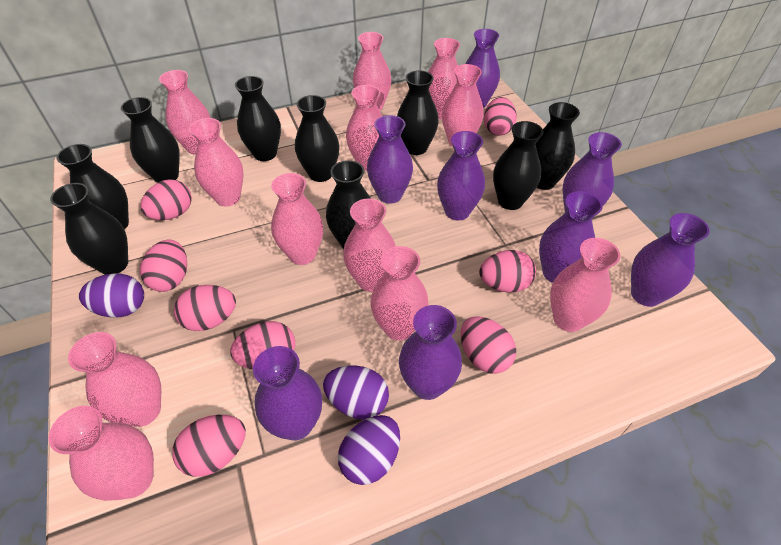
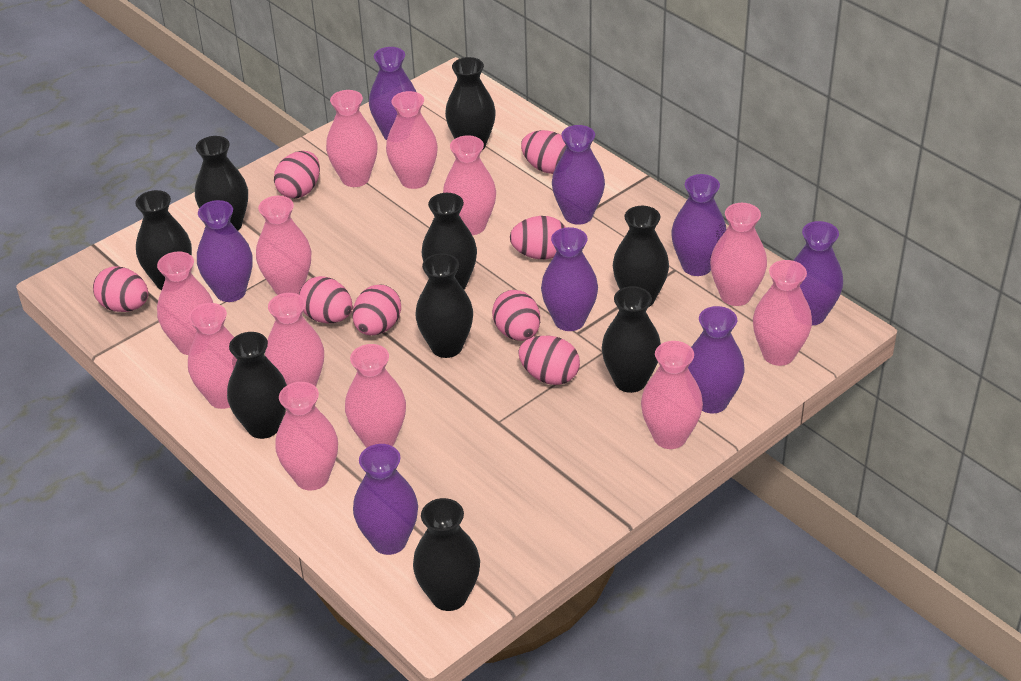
purple egg: 3 -> 0

